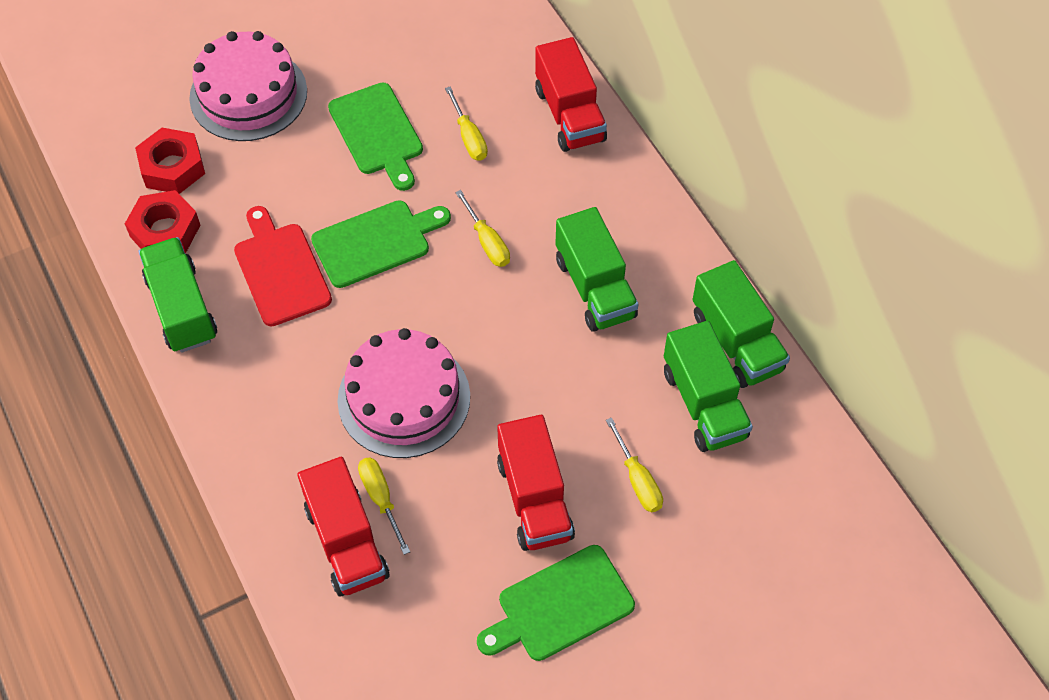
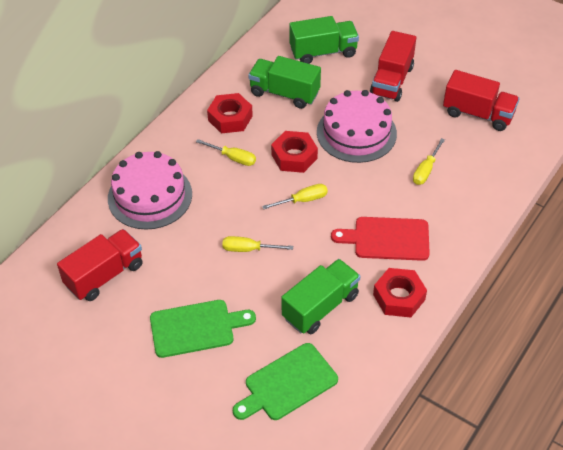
green cutting board: 3 -> 2
green truck: 4 -> 3
red nut: 2 -> 3

